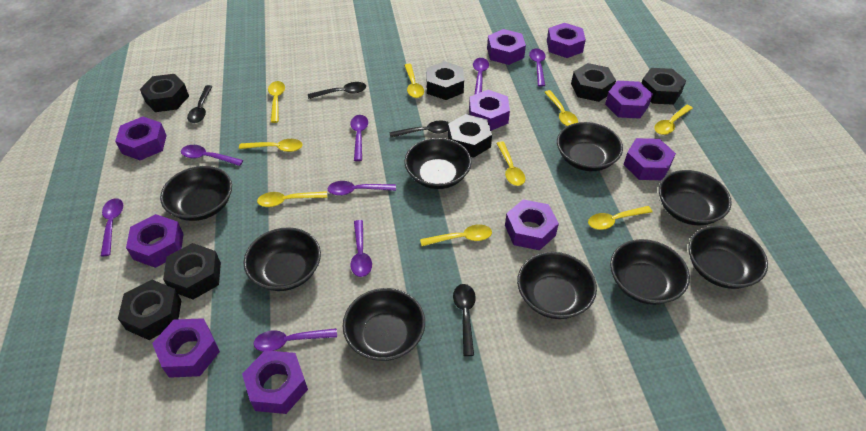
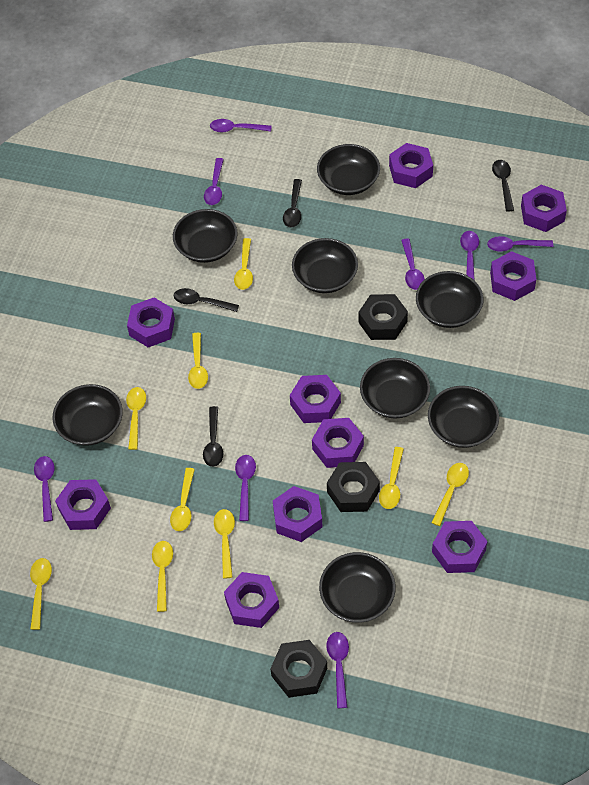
black bowl: 9 -> 8
black nut: 7 -> 3

